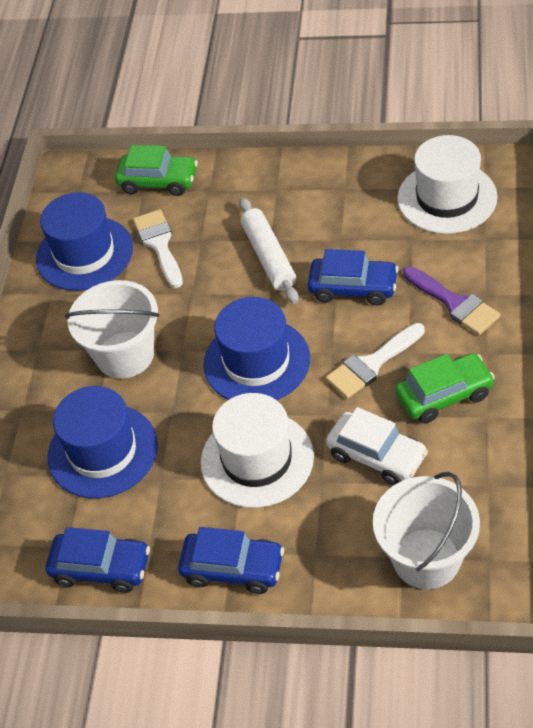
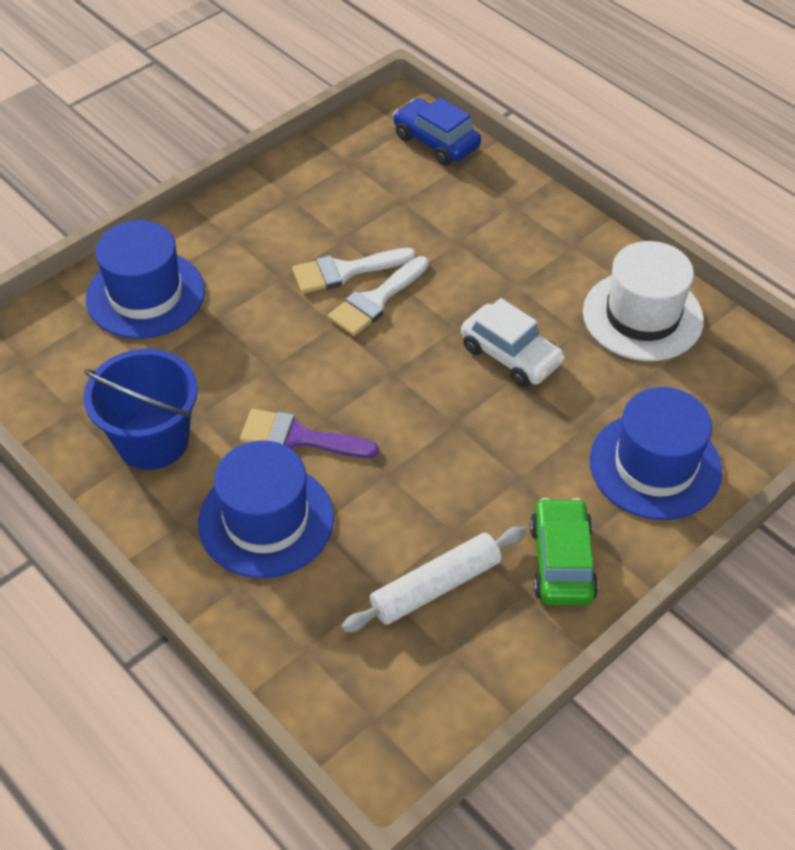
blue bucket: 0 -> 1
blue car: 3 -> 1
green car: 2 -> 1
white bucket: 2 -> 0
white hat: 2 -> 1

